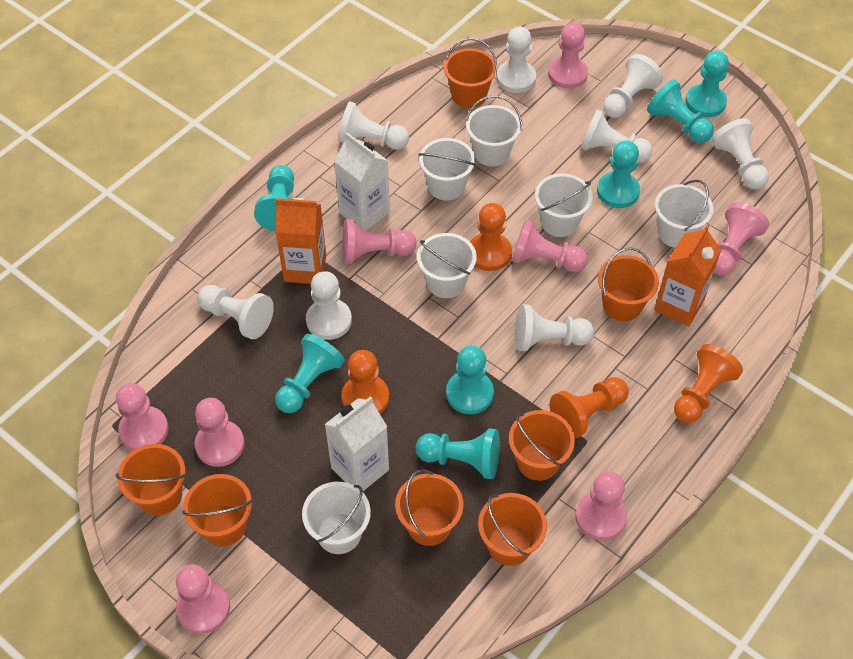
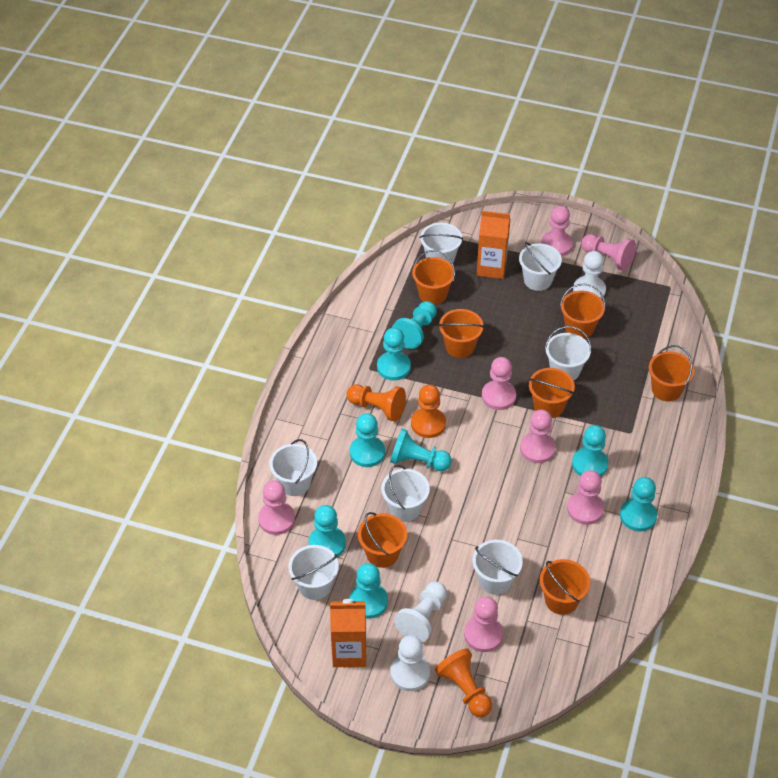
orange pawn: 4 -> 3
pink pawn: 8 -> 7
turquoise pawn: 7 -> 8
white bucket: 6 -> 7
white carton: 2 -> 0
white pawn: 8 -> 3

